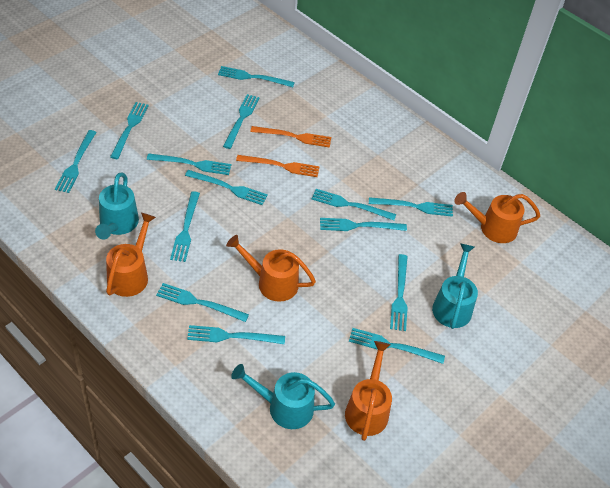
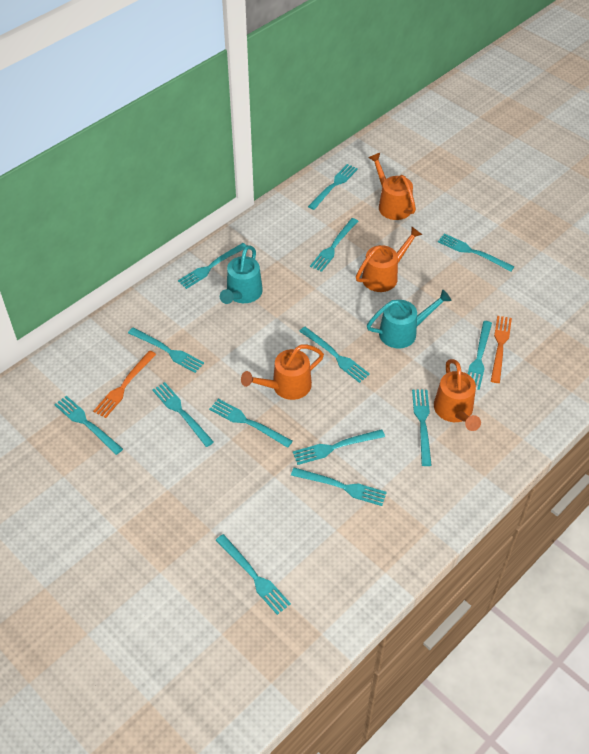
turquoise watering can: 3 -> 2

